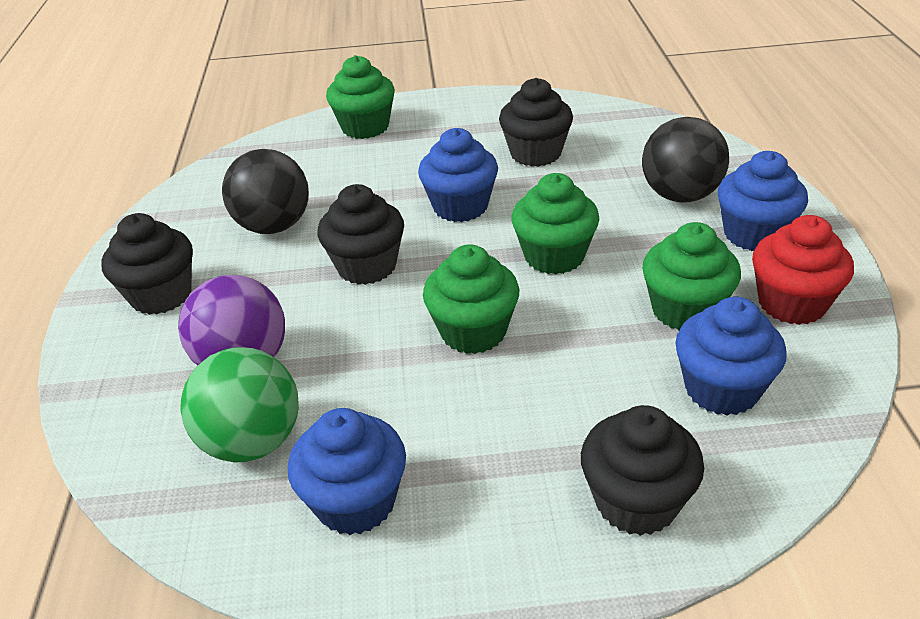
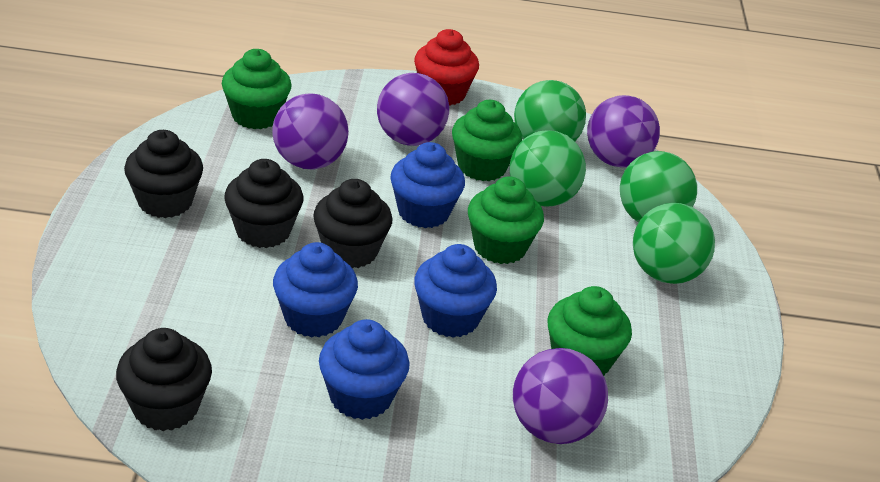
black ball: 2 -> 0
green ball: 1 -> 4
purple ball: 1 -> 4

